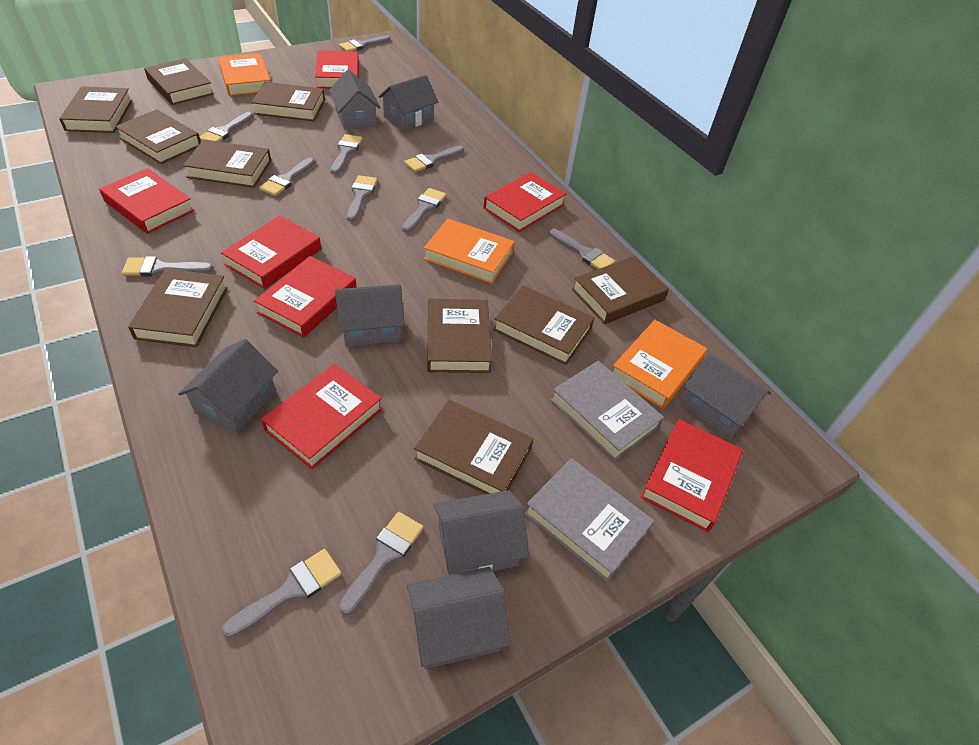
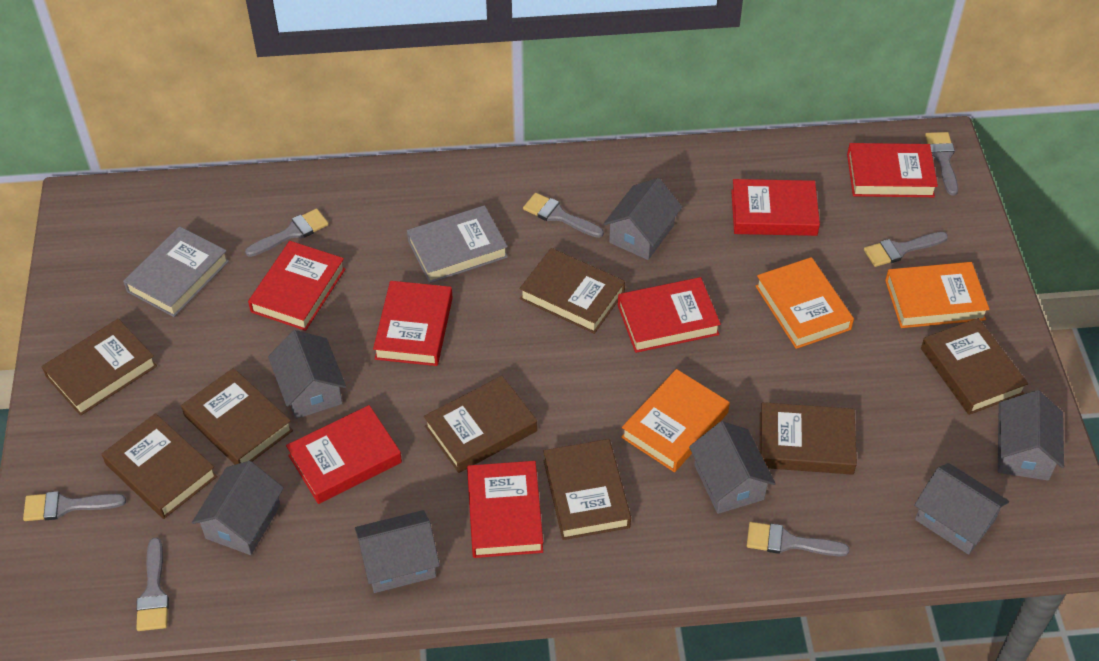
brown book: 10 -> 8
grey brush: 11 -> 7

